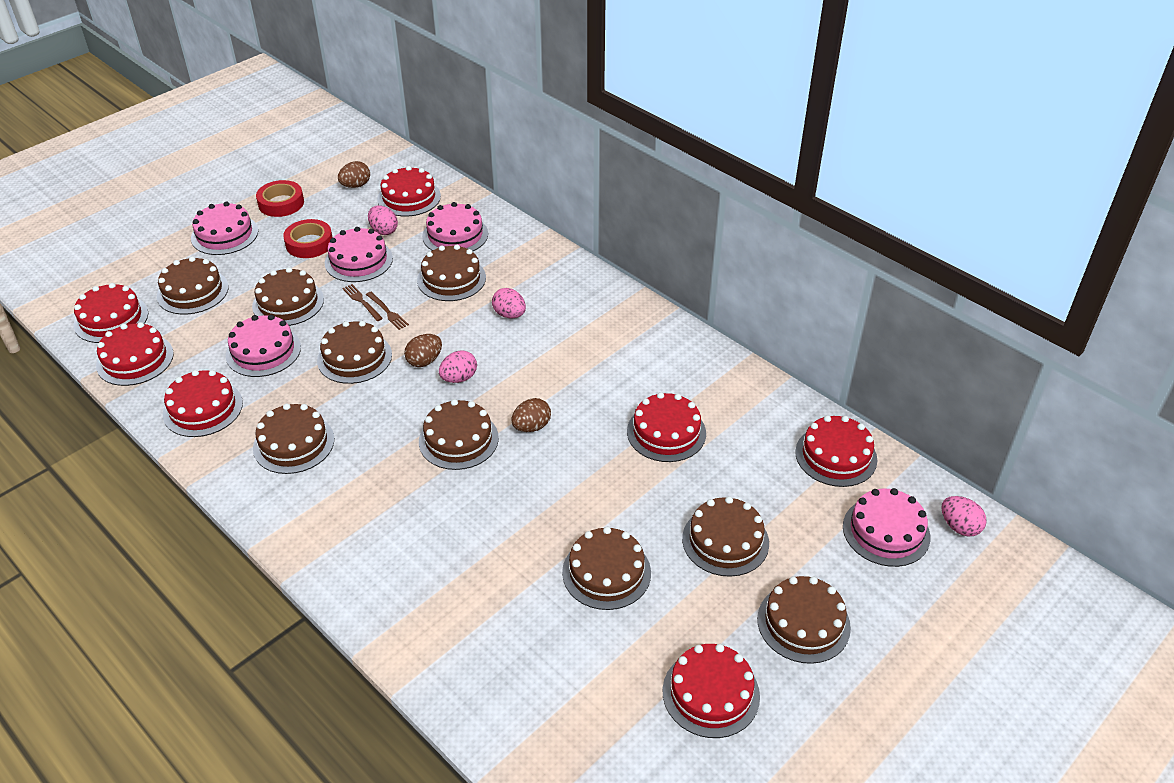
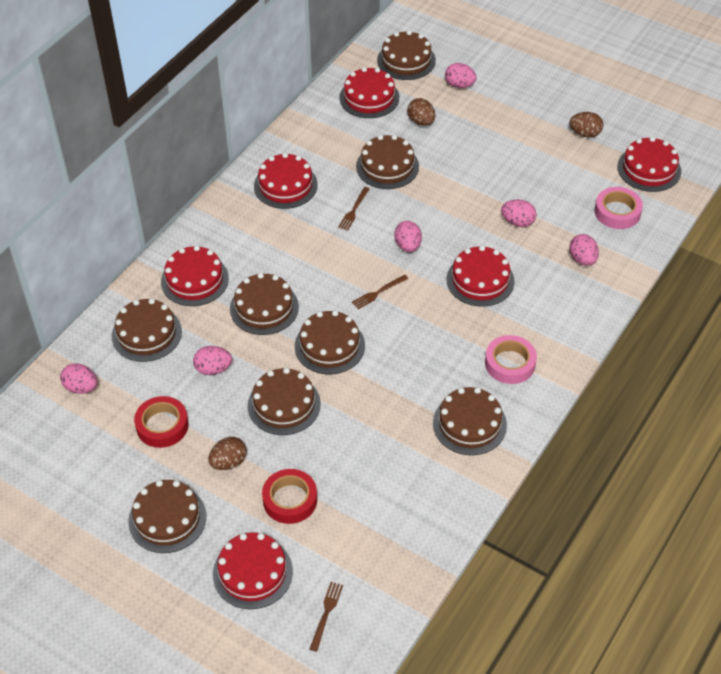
brown cake: 9 -> 8
brown fork: 2 -> 3
pink cake: 5 -> 0
pink egg: 4 -> 6
pink tape: 0 -> 2
red cake: 7 -> 6

